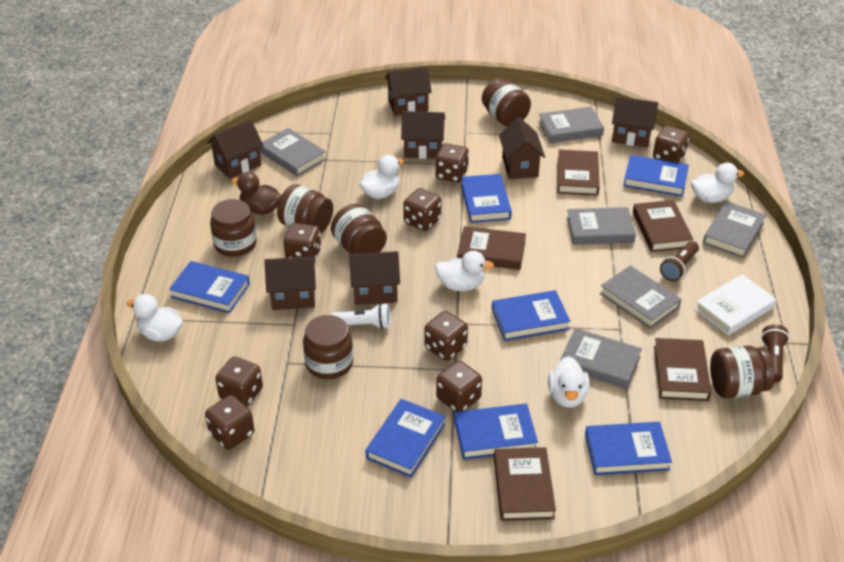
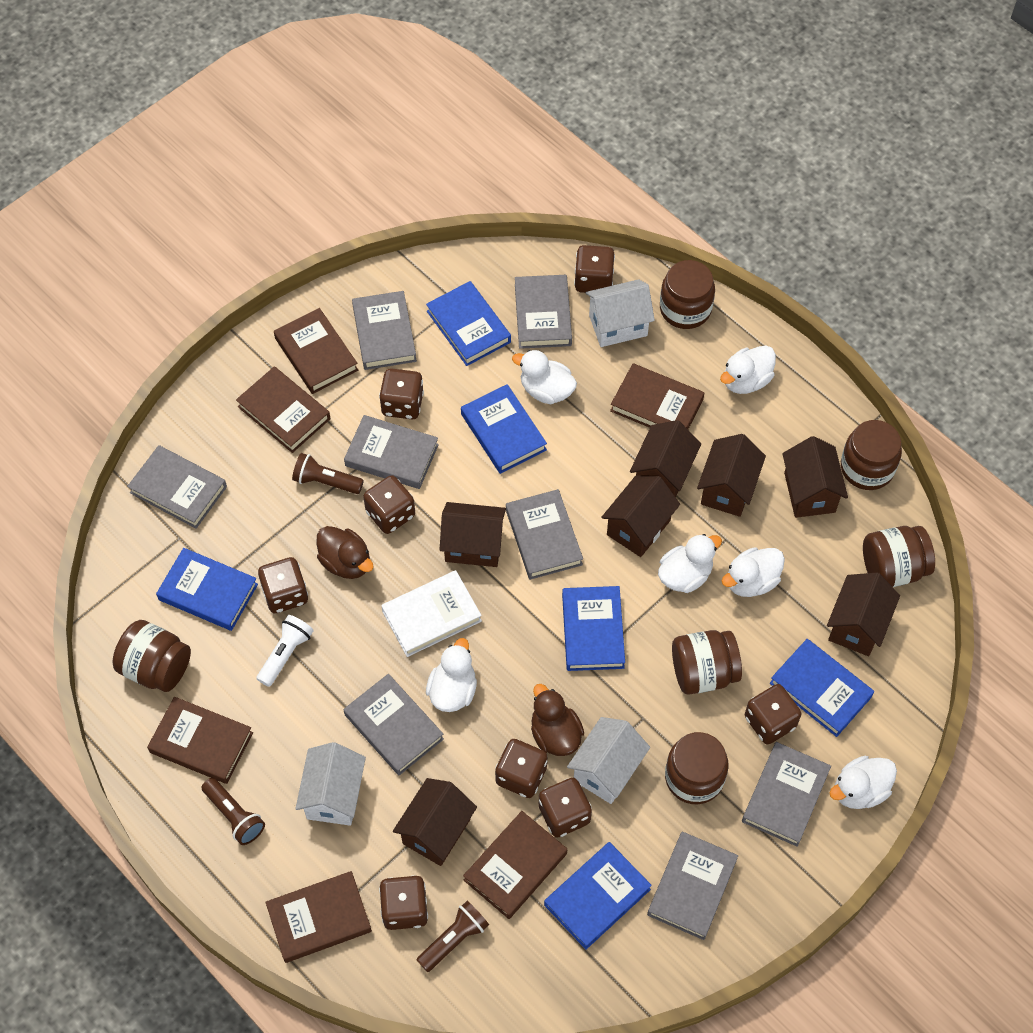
blue book: 7 -> 6
brown book: 5 -> 6
brown duck: 1 -> 2
brown flashlight: 2 -> 3
grey book: 6 -> 8
white duck: 5 -> 6
white house: 0 -> 3

